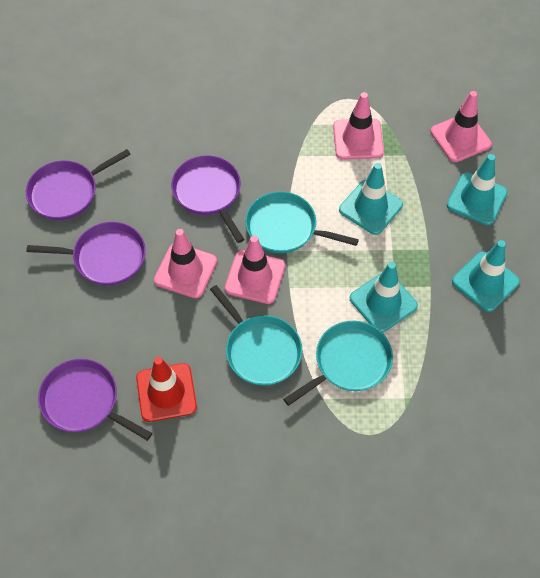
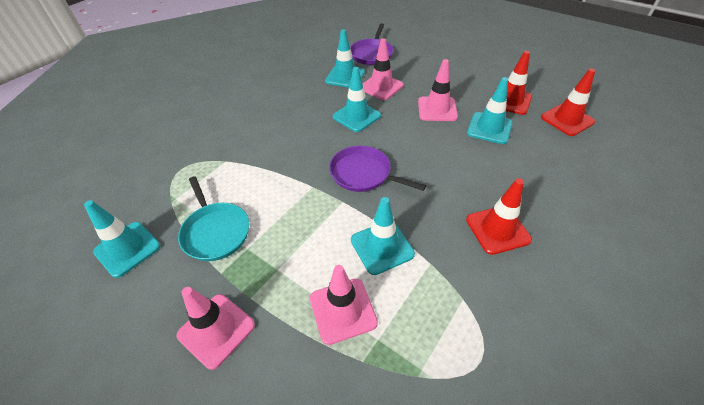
purple pan: 4 -> 2
red traffic cone: 1 -> 3
turquoise pan: 3 -> 1
turquoise traffic cone: 4 -> 5

